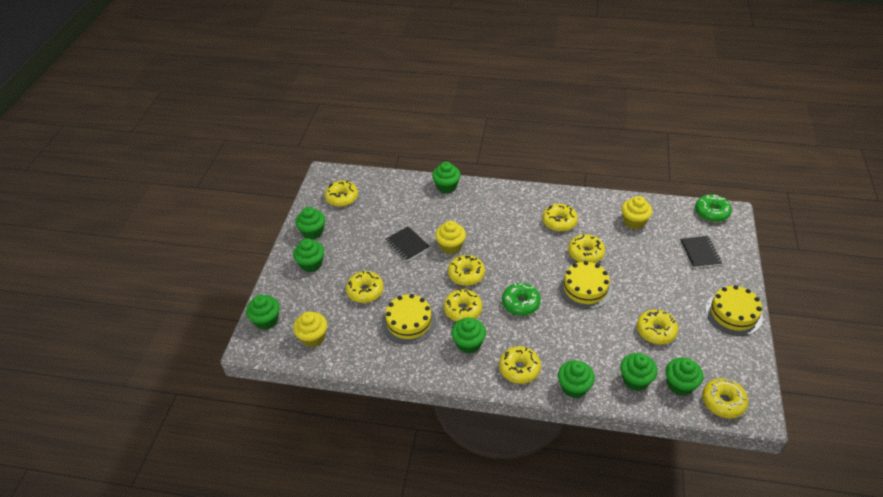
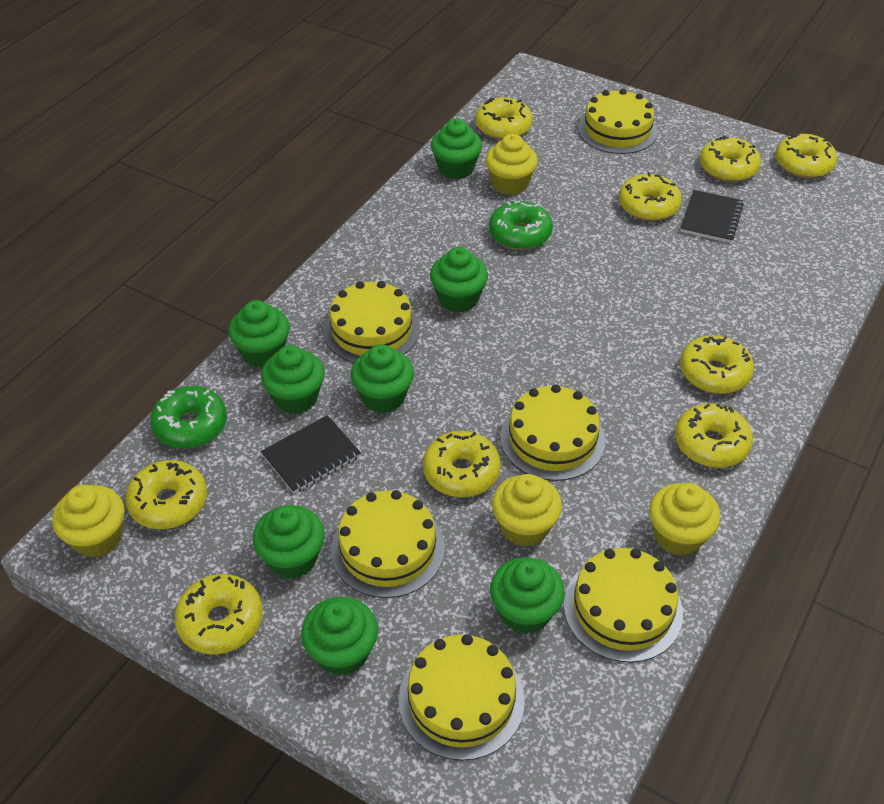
yellow cake: 3 -> 6
yellow cupcake: 3 -> 4

